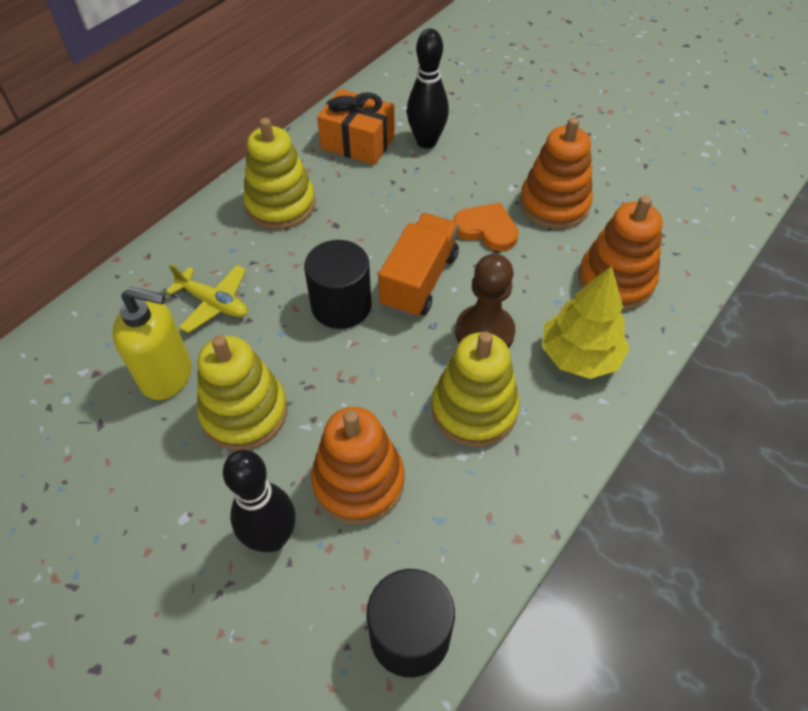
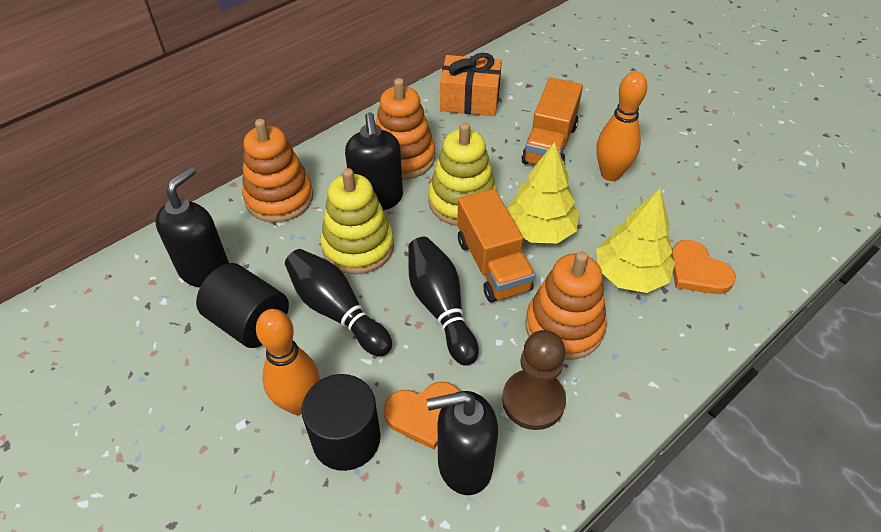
black soap dispenser: 0 -> 3
orange bowling pin: 0 -> 2
orange heart: 1 -> 2
orange truck: 1 -> 2
yellow plane: 1 -> 0
yellow soap dispenser: 1 -> 0
yellow stacking toy: 3 -> 2
yellow tree: 1 -> 2

